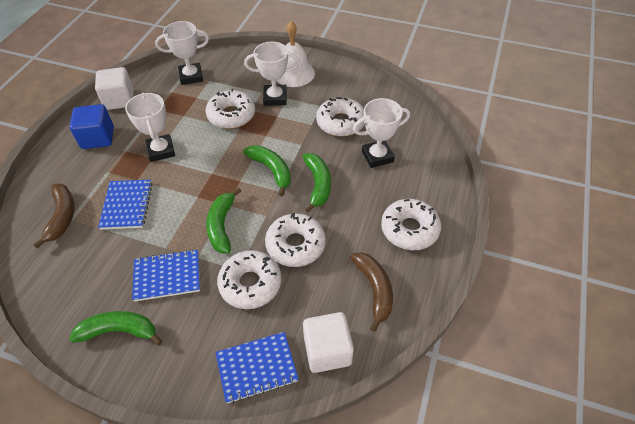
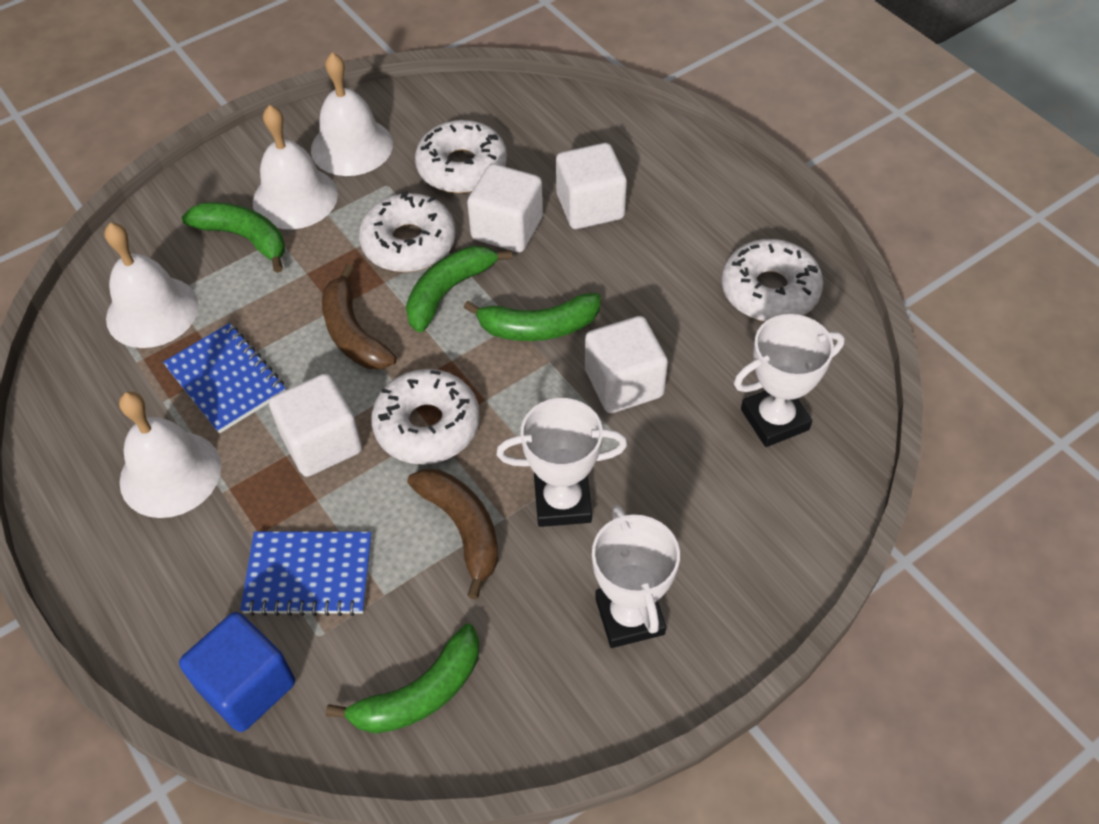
blue notebook: 3 -> 2
white bell: 1 -> 4
white cube: 2 -> 4
white donut: 5 -> 4
white trophy: 4 -> 3

